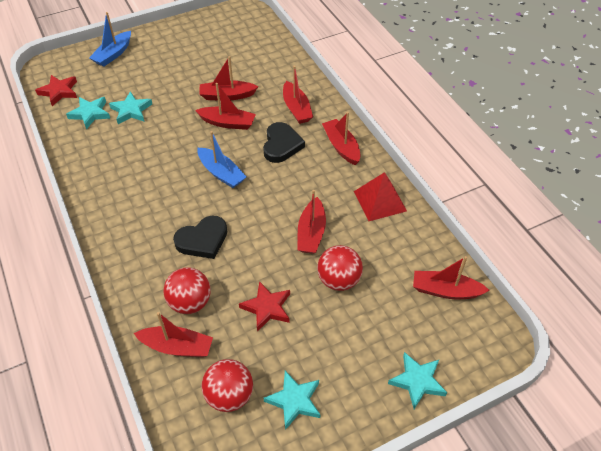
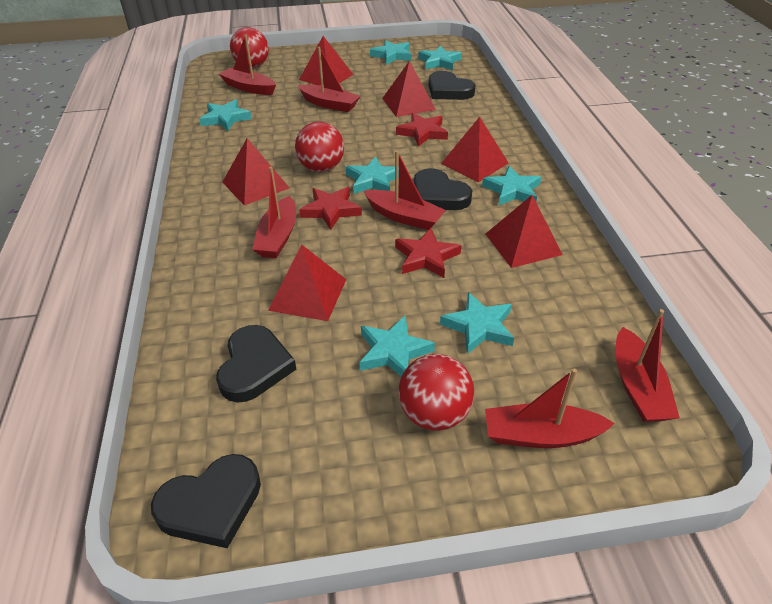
black heart: 2 -> 4
blue boat: 2 -> 0
red boat: 7 -> 6
red pyramid: 1 -> 6
red star: 2 -> 3
turquoise star: 4 -> 7

